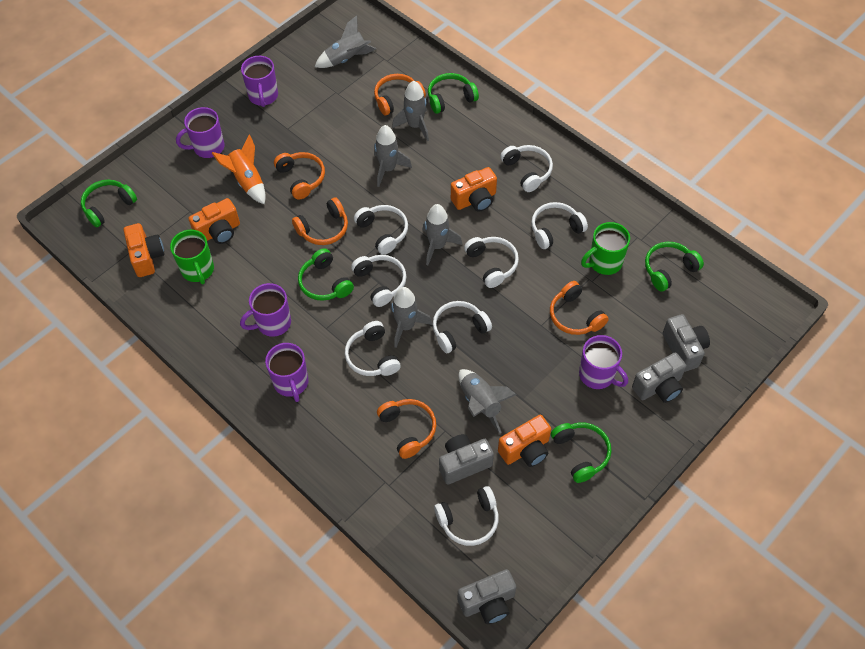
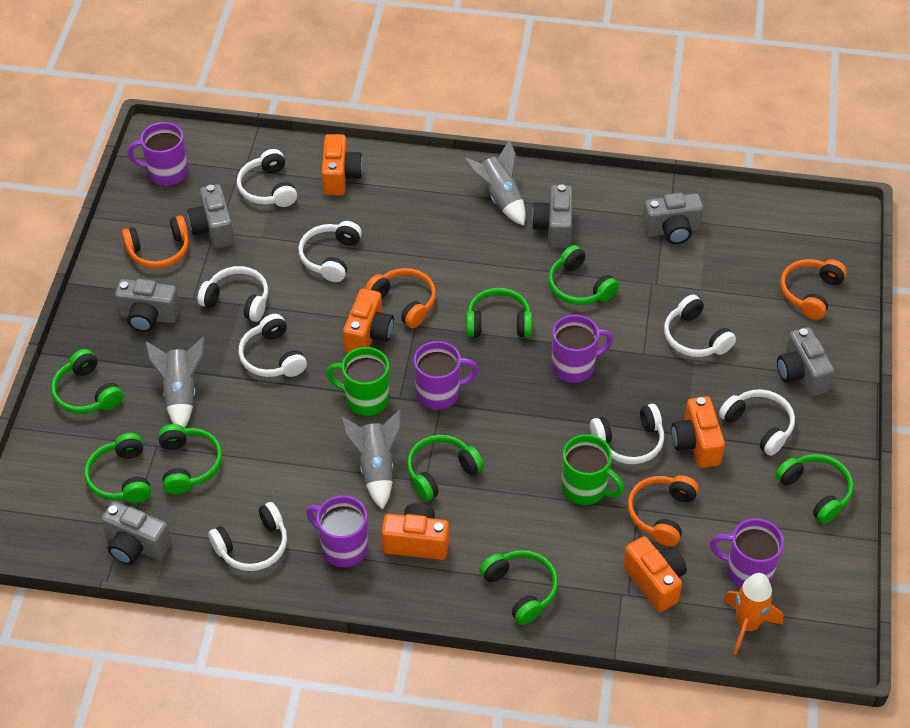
green headphones: 5 -> 8
grey camera: 4 -> 6
grey rocket: 6 -> 3
orange camera: 4 -> 5
orange headphones: 5 -> 4

